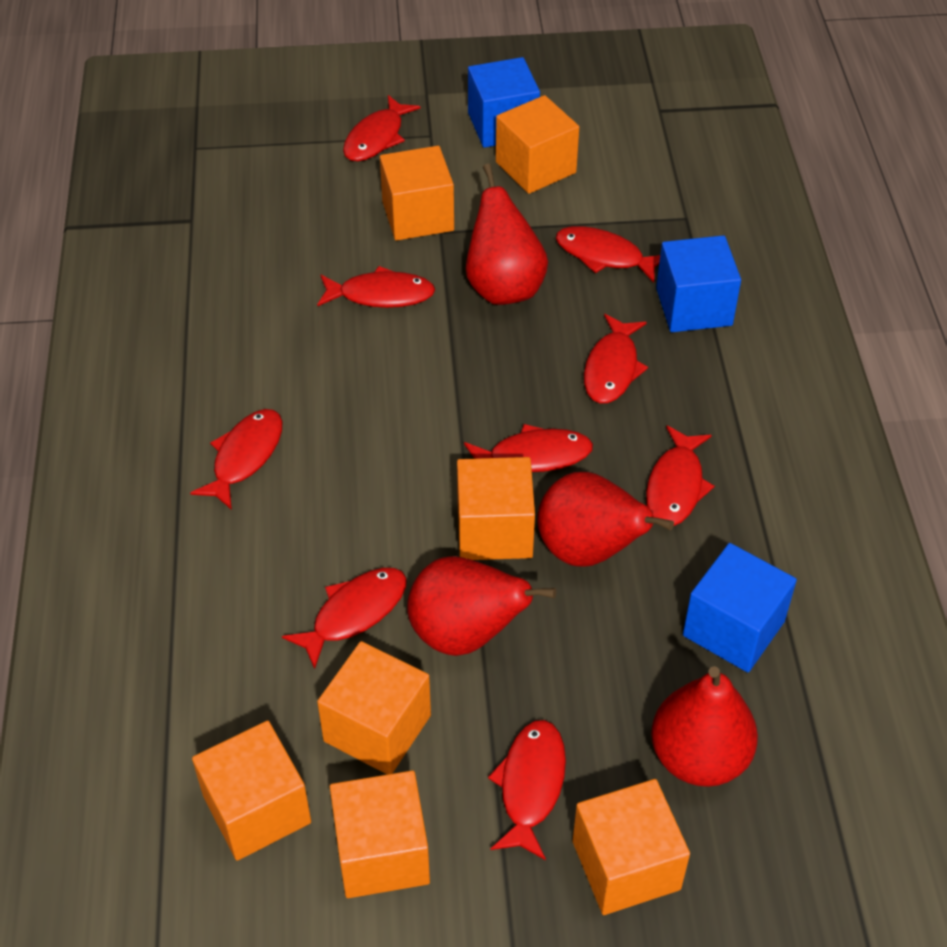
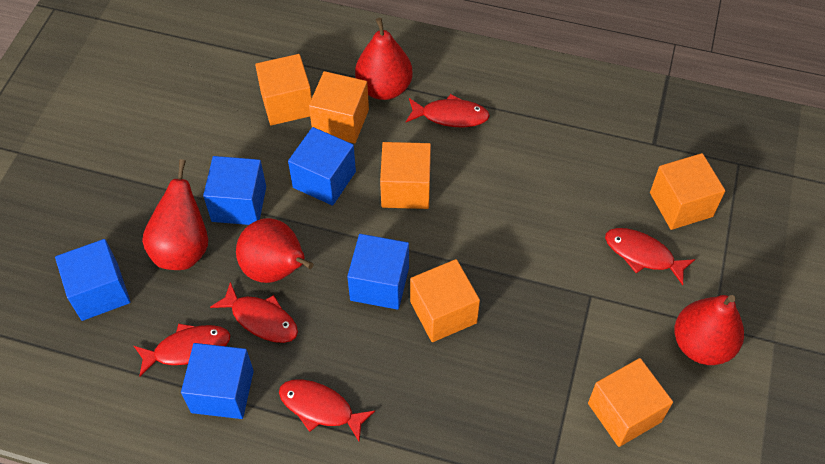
blue cube: 3 -> 5
orange cube: 7 -> 6
red fish: 9 -> 5

